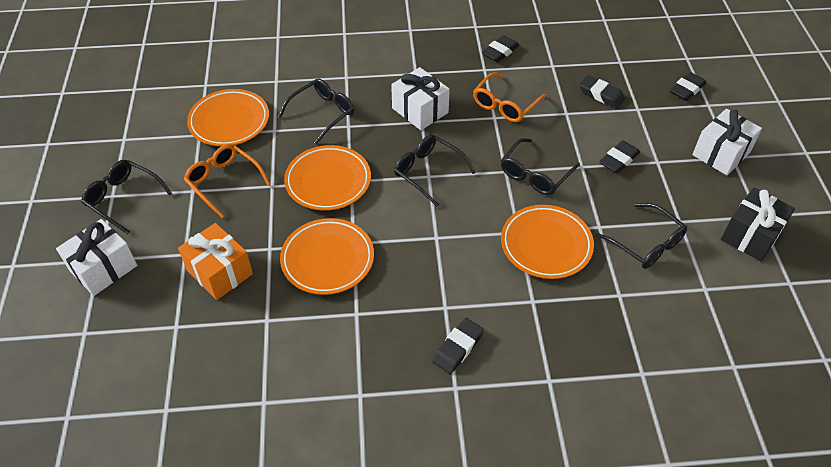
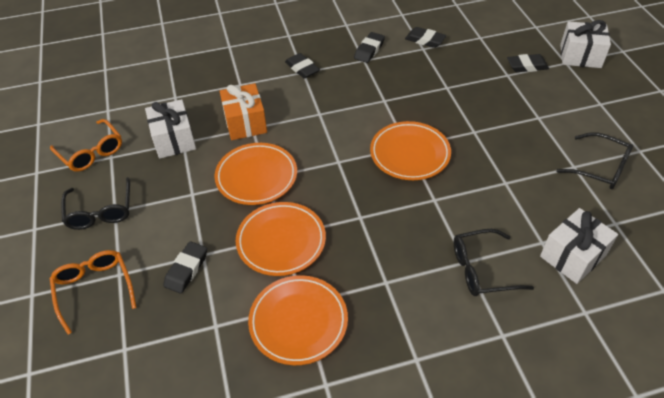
black gift: 1 -> 0
black glasses: 5 -> 3

